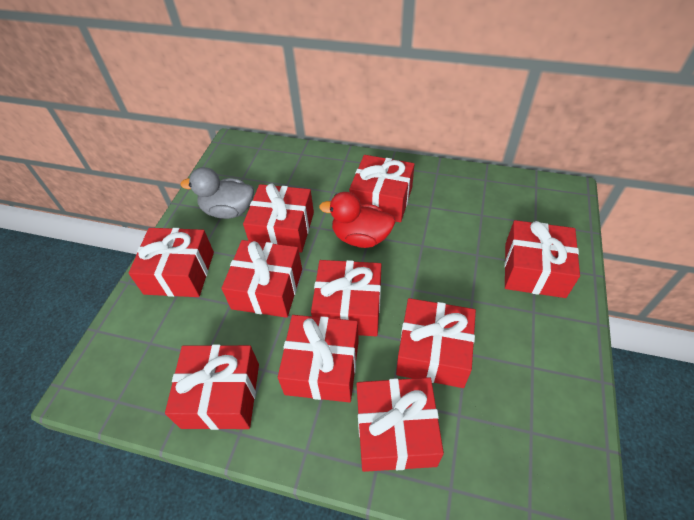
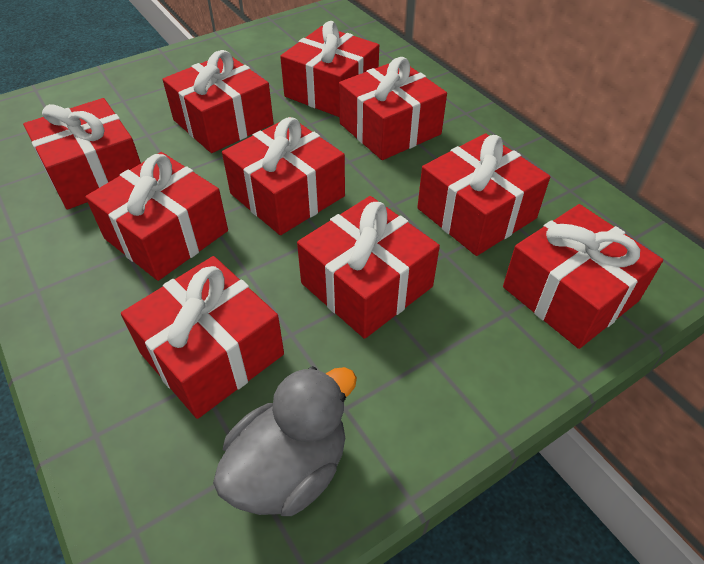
red duck: 1 -> 0

